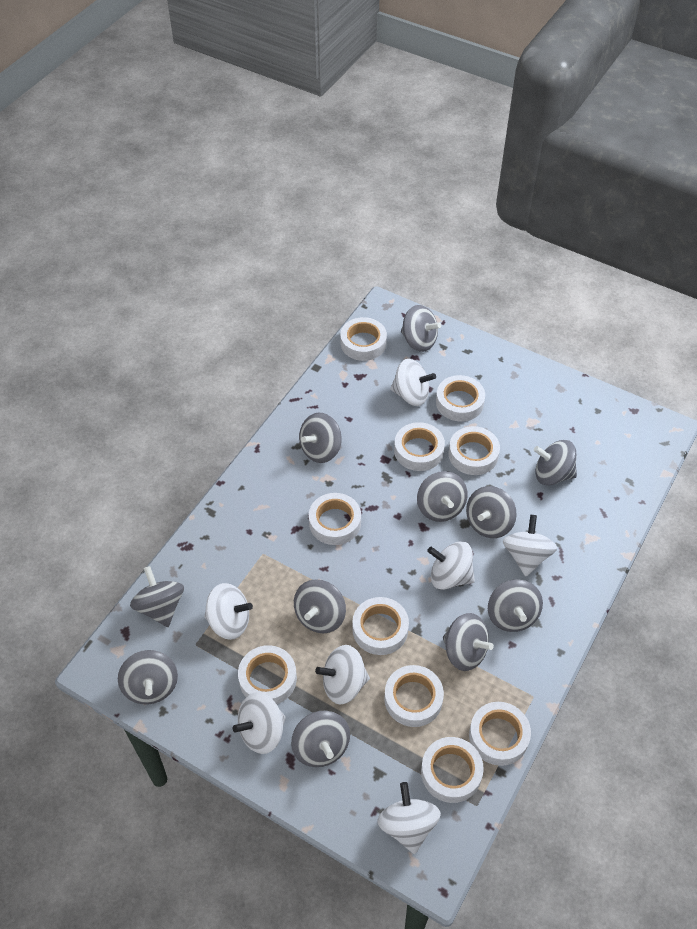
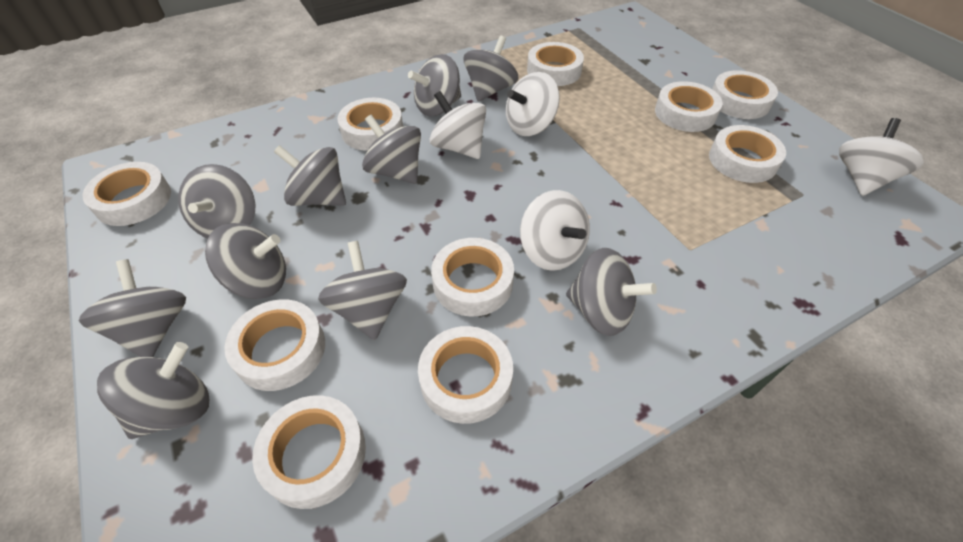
grey spinning top: 11 -> 10
white spinning top: 7 -> 4

